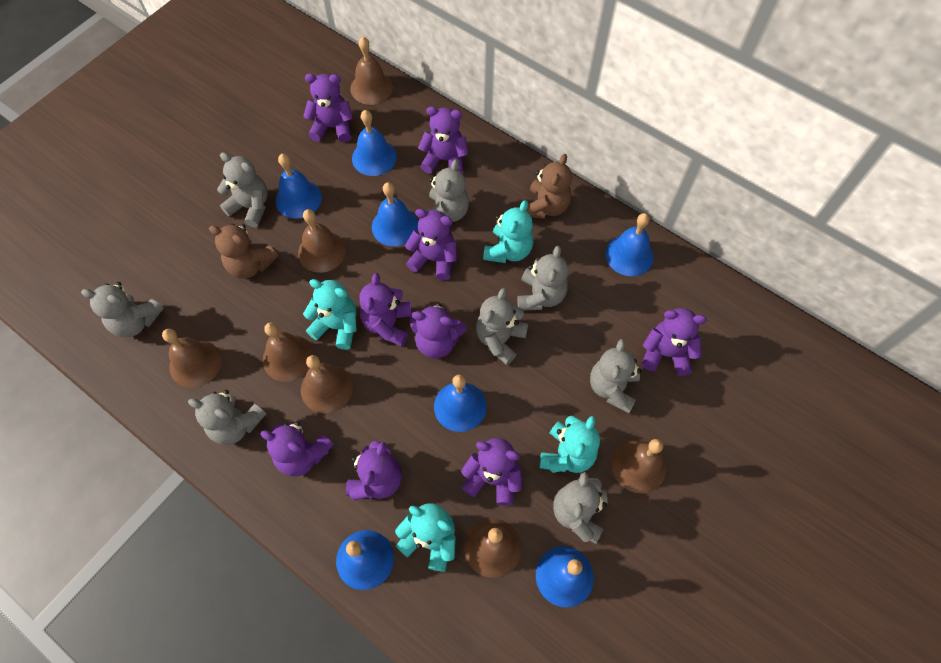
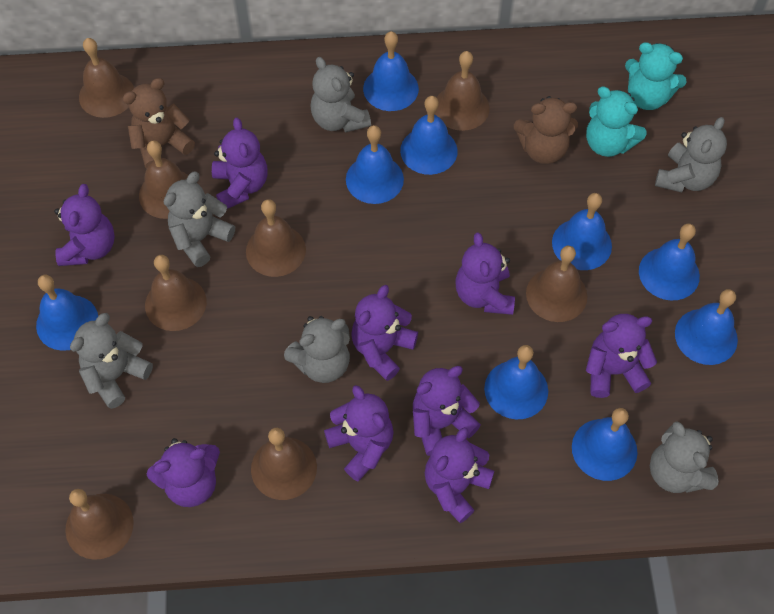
blue bell: 7 -> 9
brown bell: 7 -> 8
grey teddy bear: 8 -> 6
turquoise teddy bear: 4 -> 2

